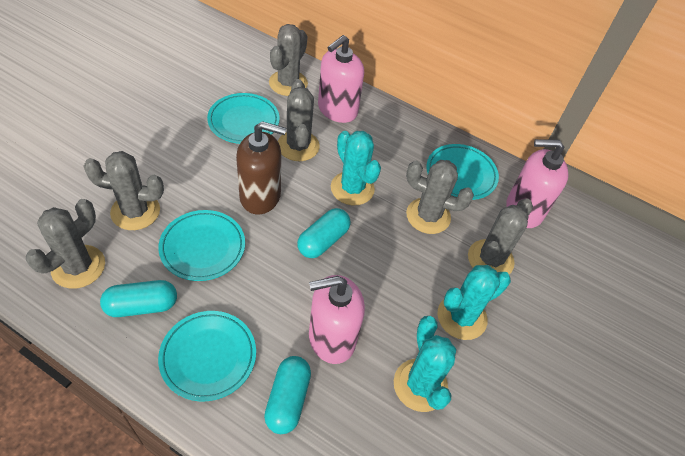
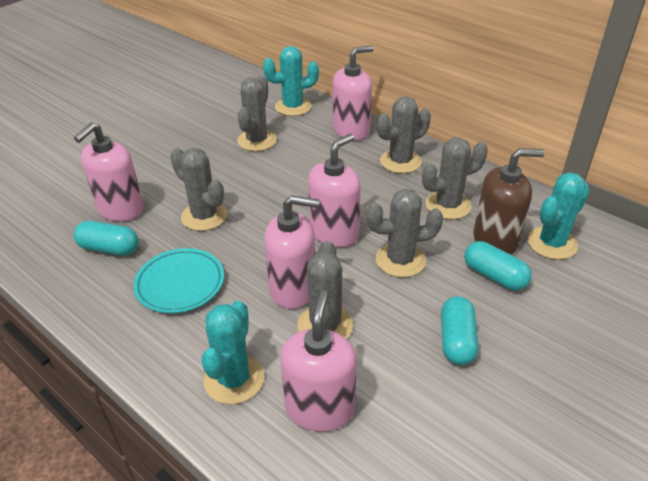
pink soap dispenser: 3 -> 5
turquoise plate: 4 -> 1

